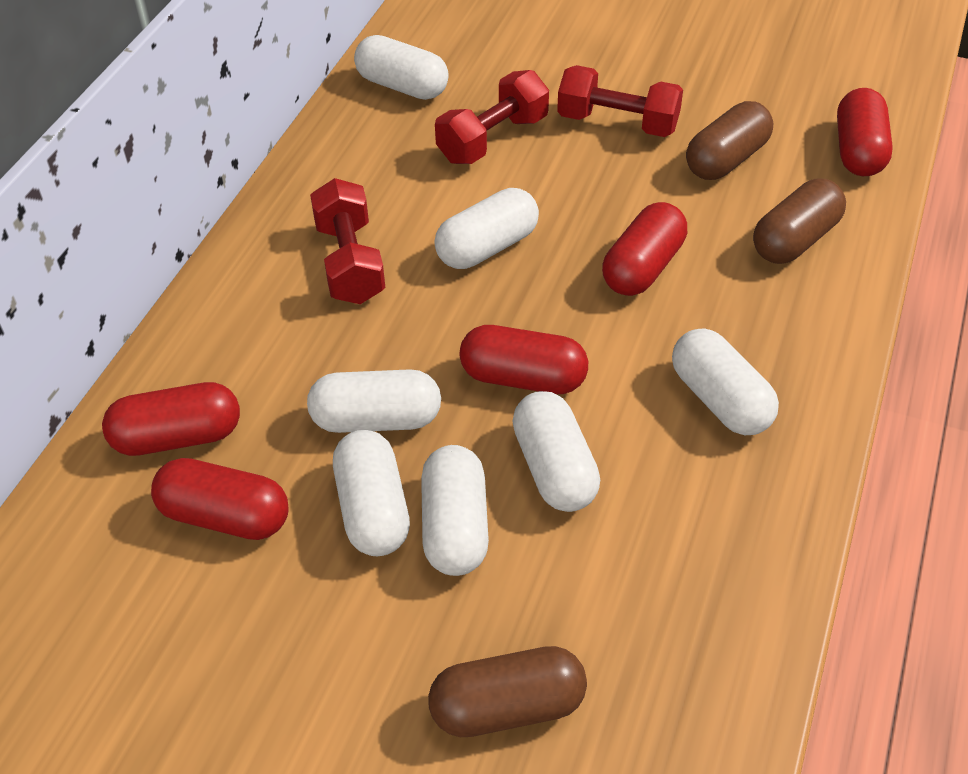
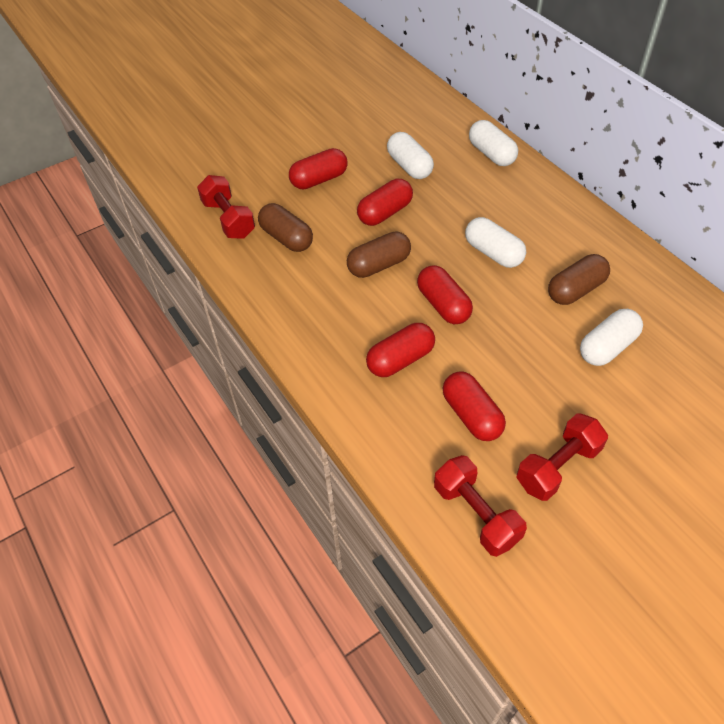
white capsule: 7 -> 4

